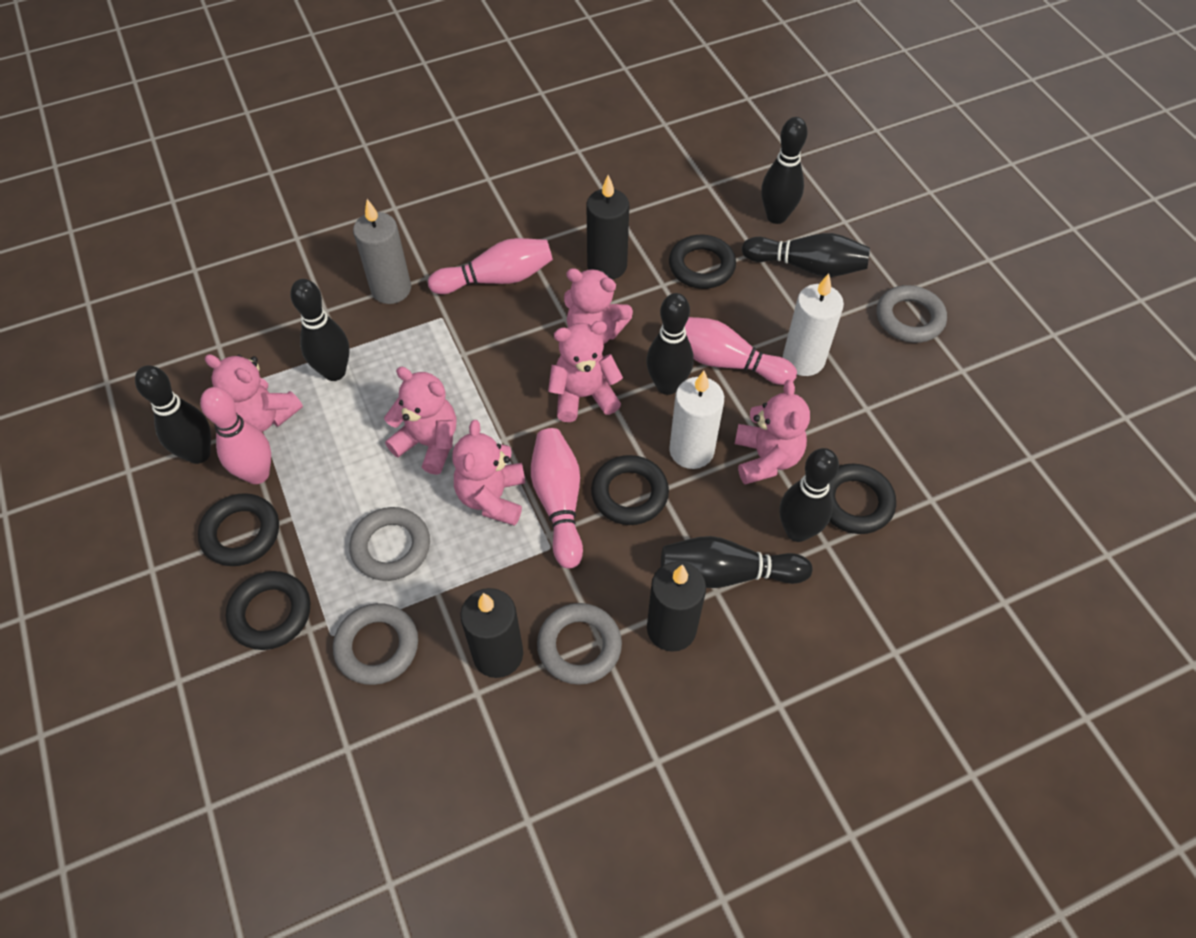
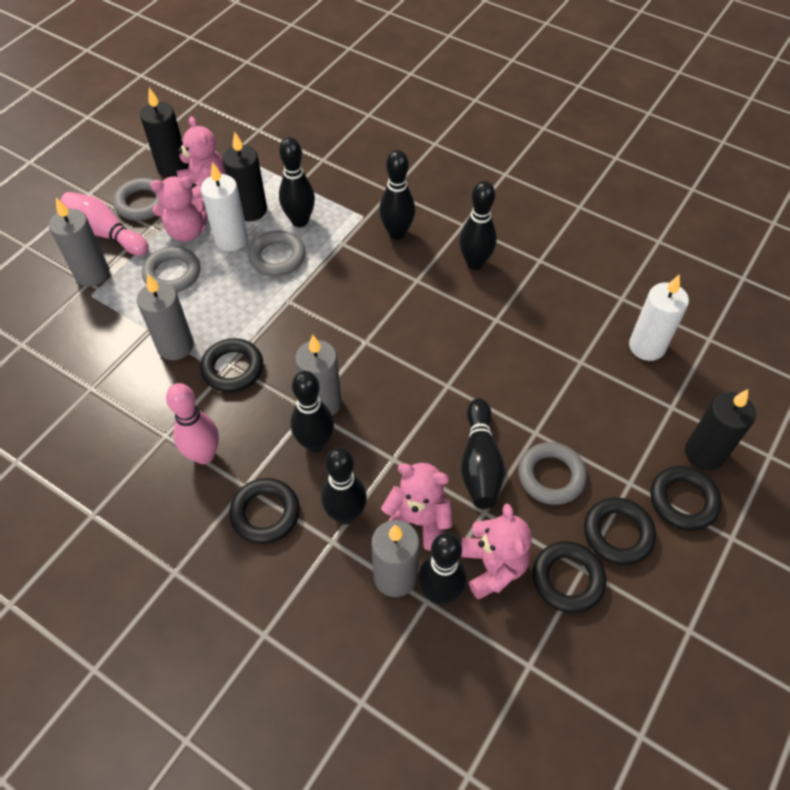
grey candle: 1 -> 4
pink bowling pin: 4 -> 2
pink teddy bear: 6 -> 4

